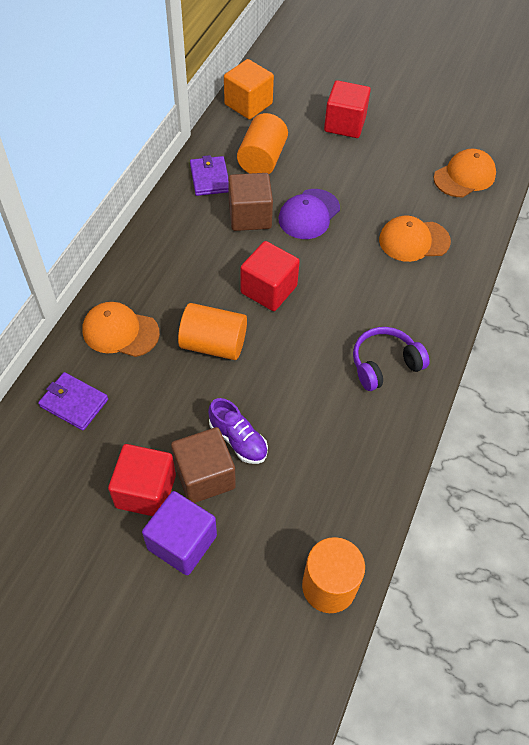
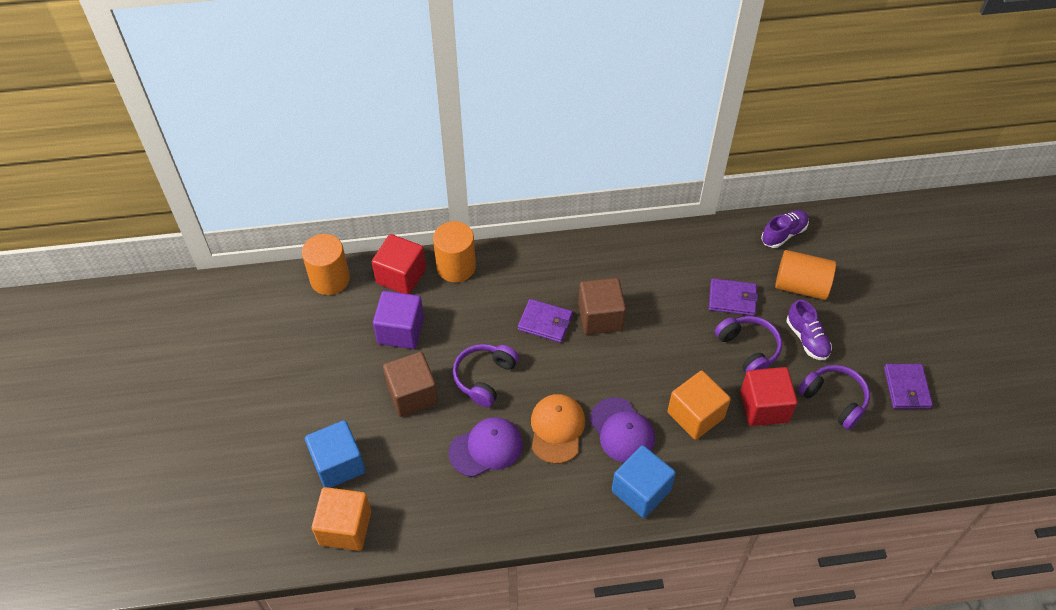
blue cube: 0 -> 2
orange cap: 3 -> 1
orange cube: 1 -> 2
purple cap: 1 -> 2
purple headphones: 1 -> 3
purple shoe: 1 -> 2
purple wallet: 2 -> 3
red cube: 3 -> 2

